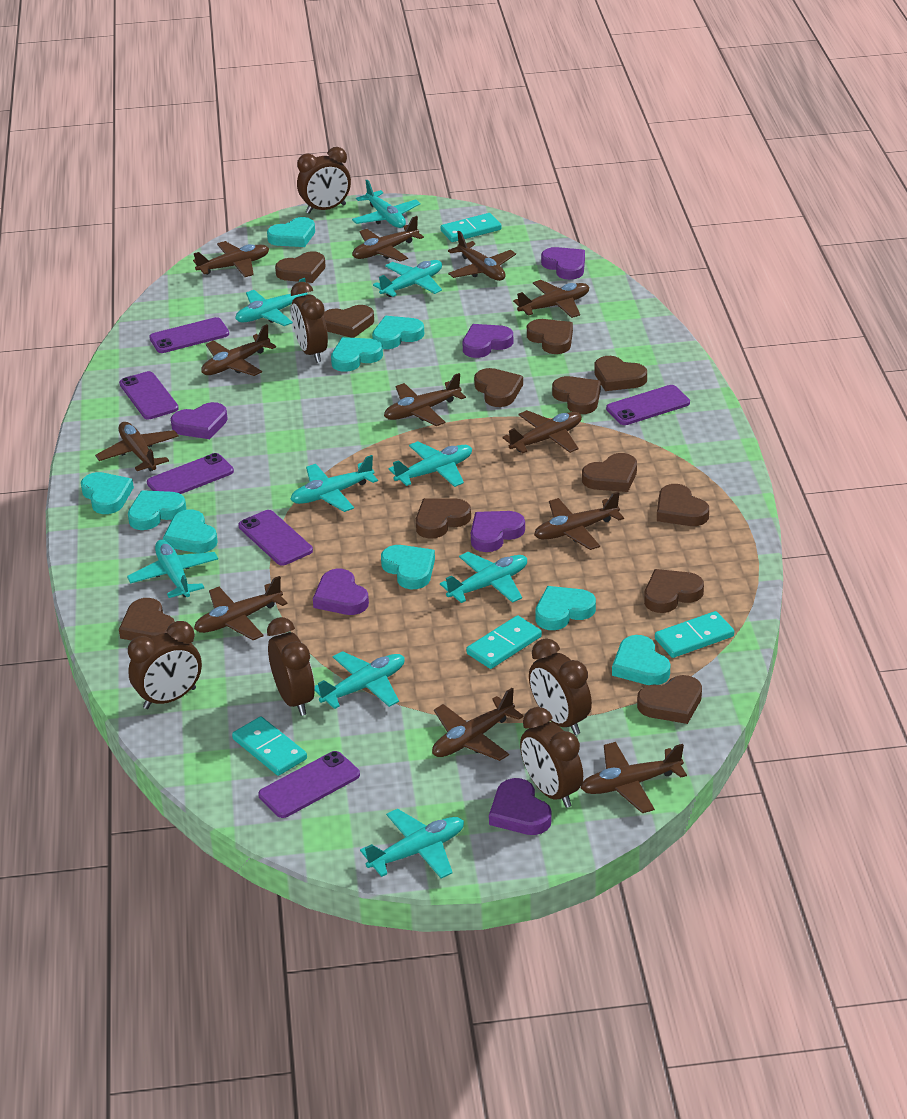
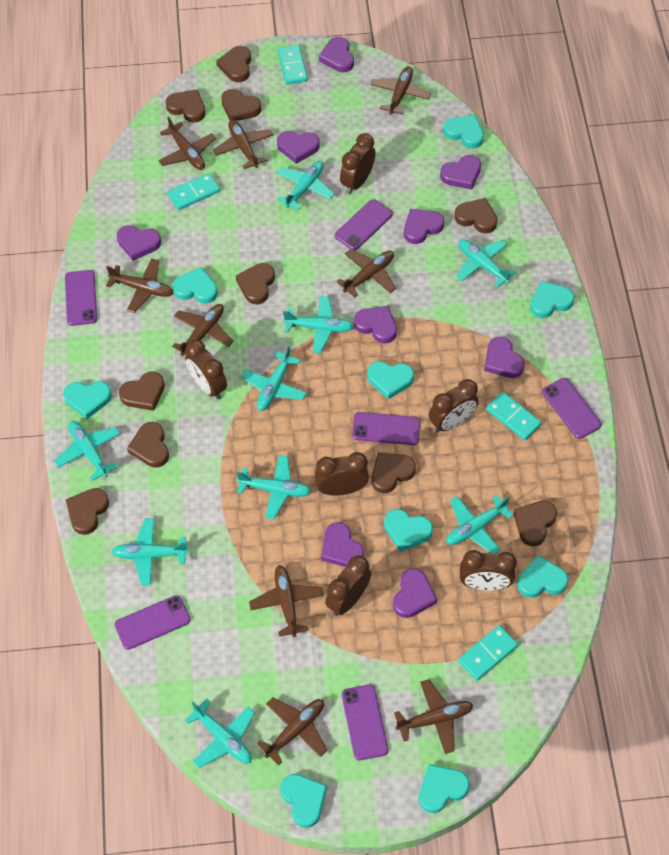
brown heart: 12 -> 10
brown plane: 12 -> 9
purple heart: 6 -> 9

